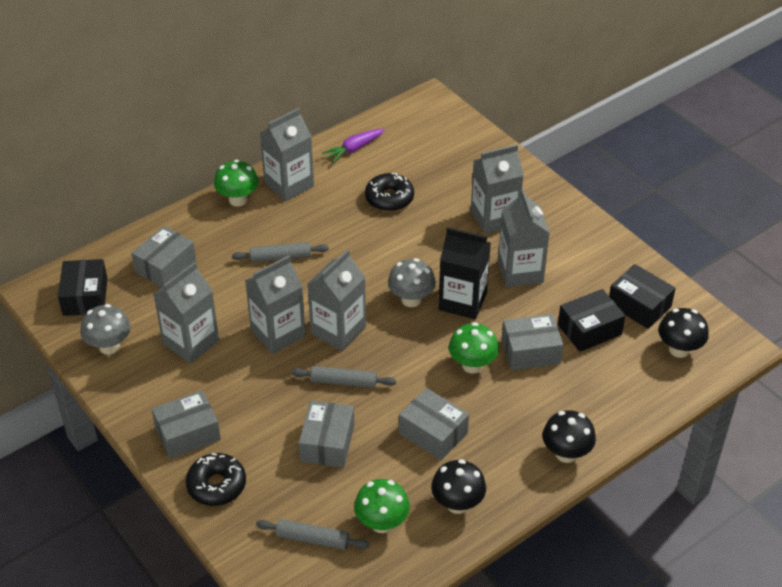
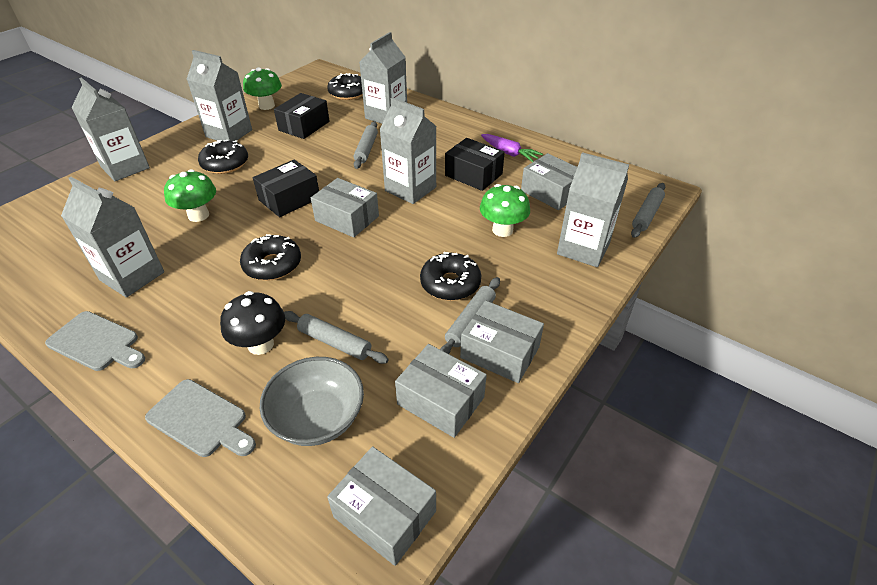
black carton: 1 -> 0
black donut: 2 -> 4
black mushroom: 3 -> 1
grey bowl: 0 -> 1
grey cutting board: 0 -> 2
grey mushroom: 2 -> 0
grey rolling pin: 3 -> 4

